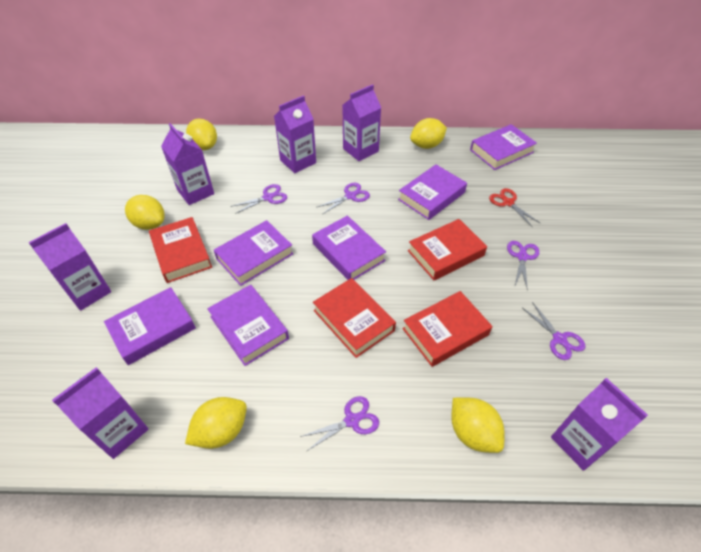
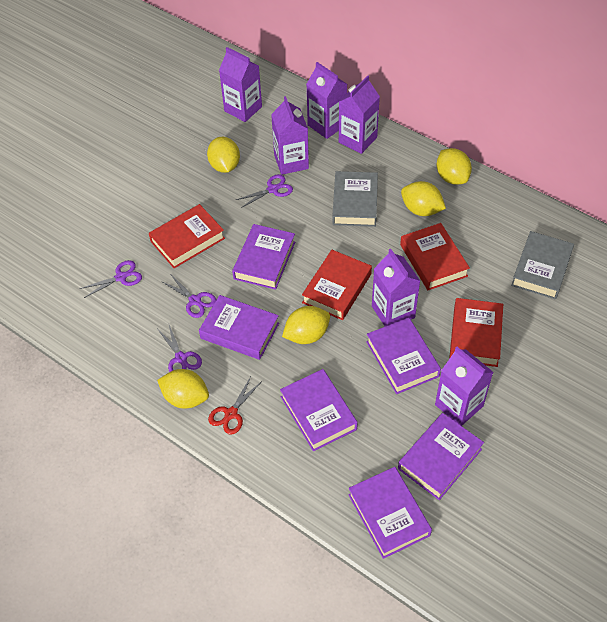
grey book: 0 -> 2
purple scissors: 5 -> 4

